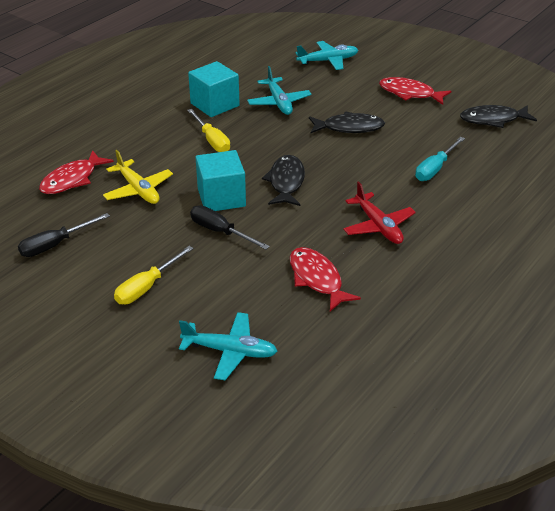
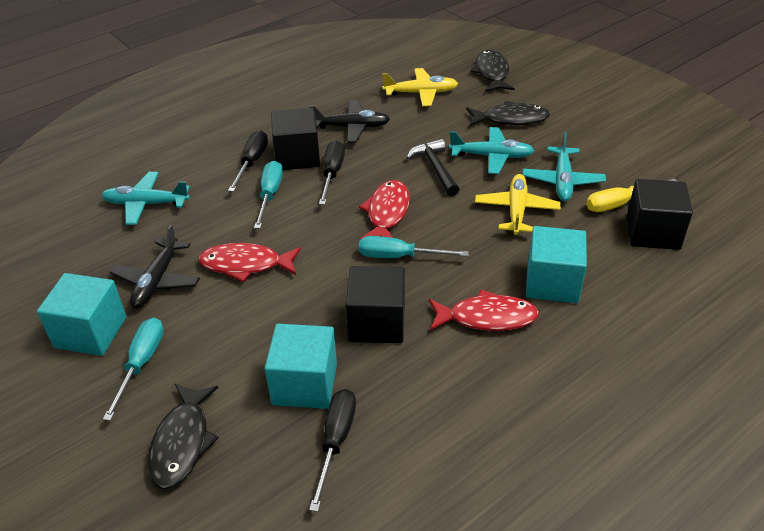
black cube: 0 -> 3
black hammer: 0 -> 1
black plane: 0 -> 2
black screwdriver: 2 -> 3
red plane: 1 -> 0
turquoise cube: 2 -> 3
turquoise screwdriver: 1 -> 3
yellow plane: 1 -> 2
yellow screwdriver: 2 -> 1

